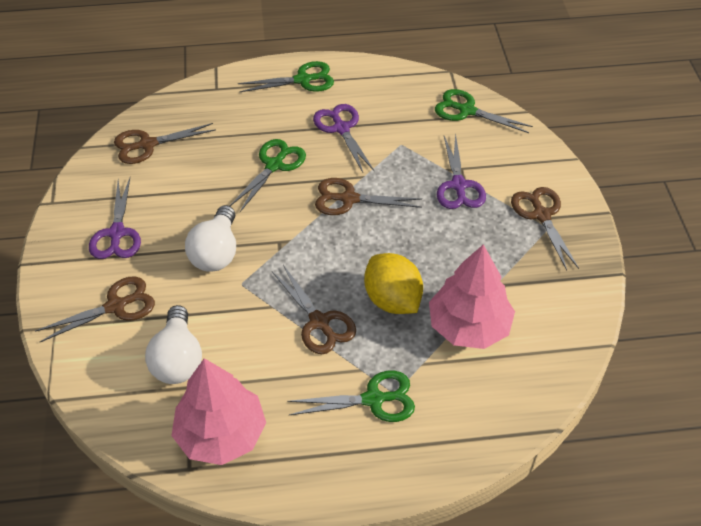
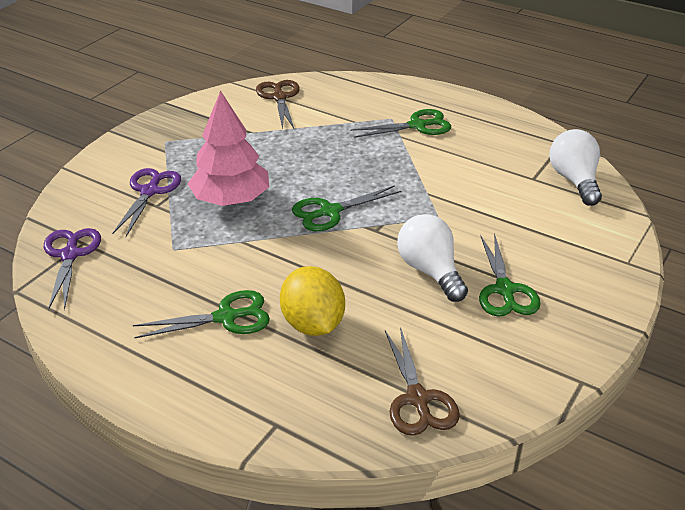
brown scissors: 5 -> 2
pink tree: 2 -> 1
purple scissors: 3 -> 2

